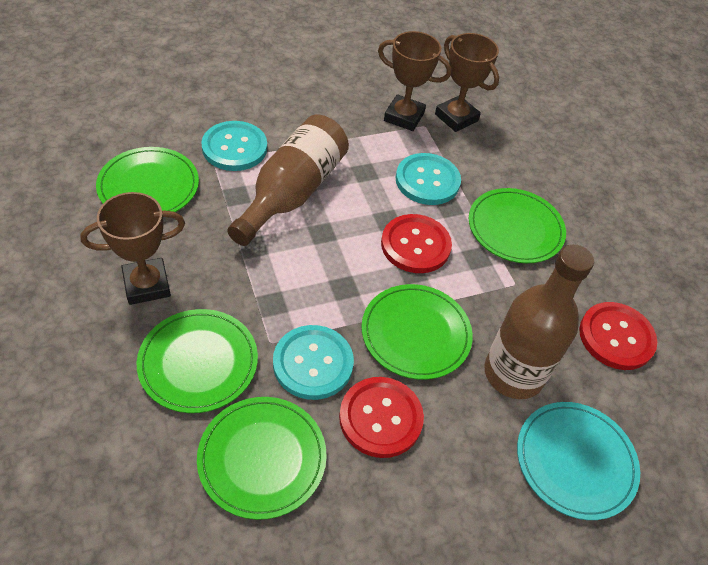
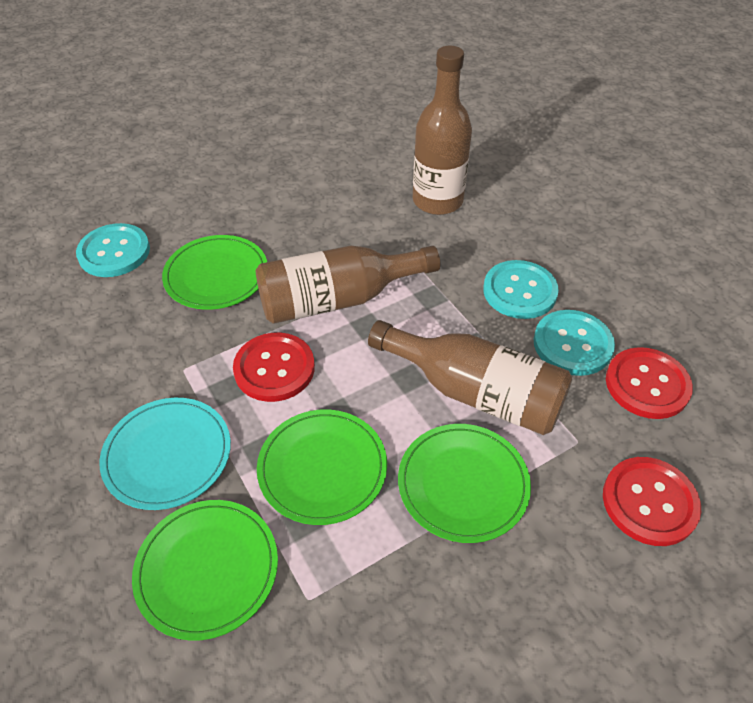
brown bottle: 2 -> 3
brown trophy: 3 -> 0
green plate: 5 -> 4

